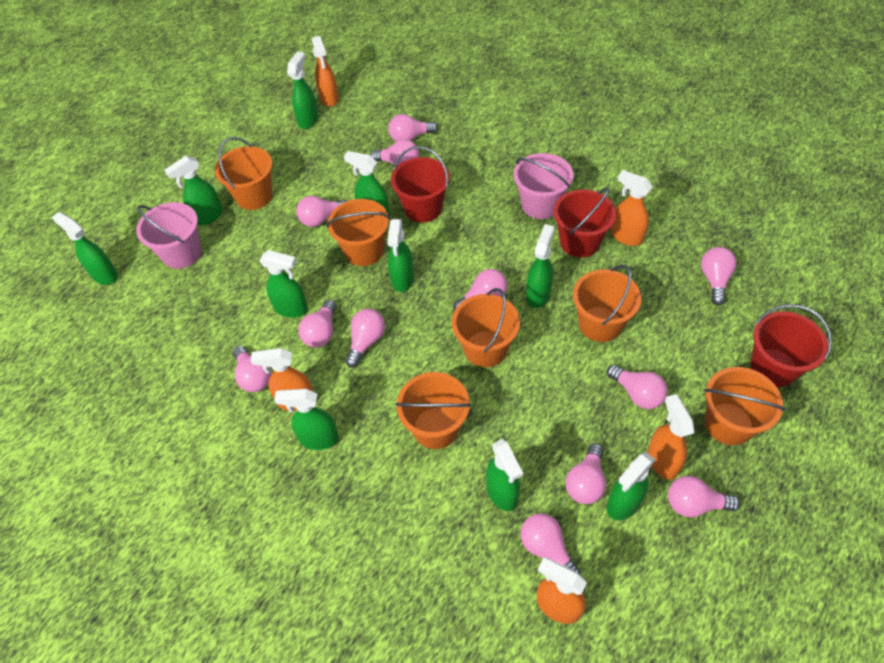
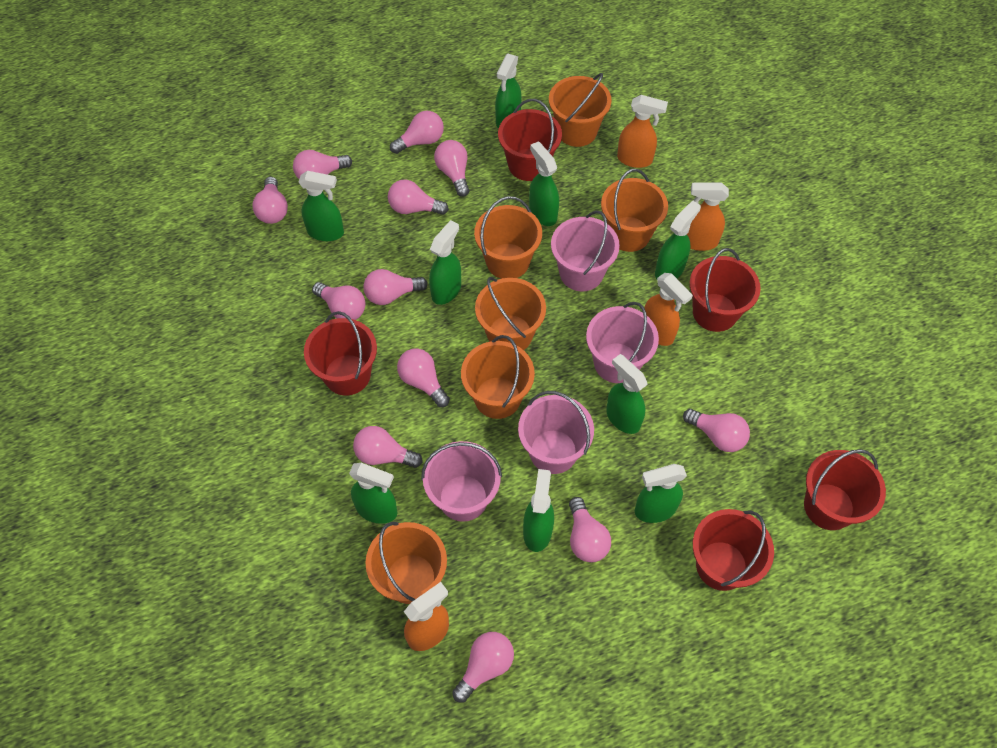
green spray bottle: 10 -> 9
orange spray bottle: 5 -> 4
pink bucket: 2 -> 4
red bucket: 3 -> 5

